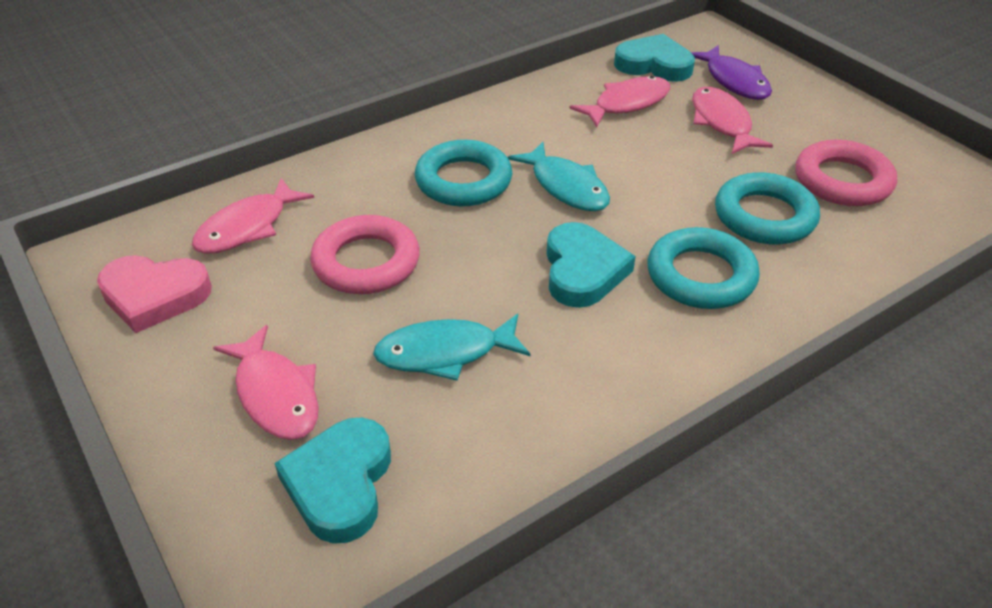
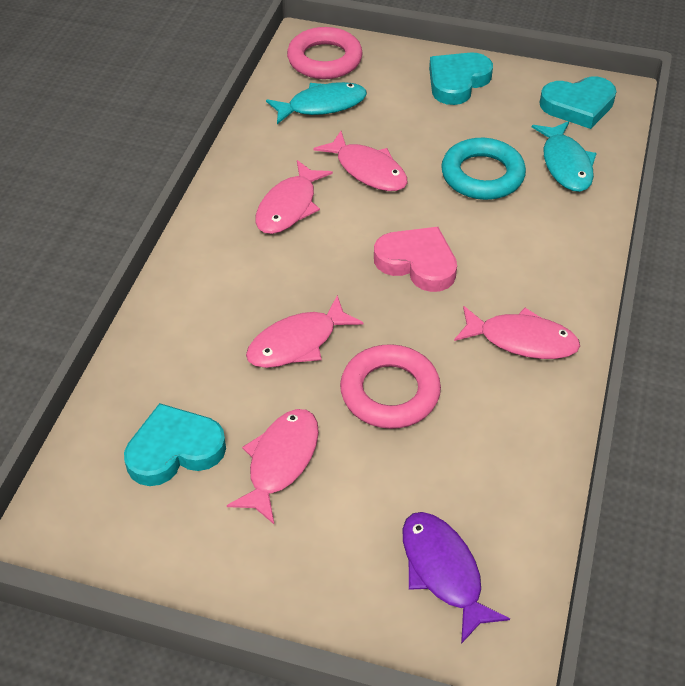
pink fish: 4 -> 5
turquoise ring: 3 -> 1

